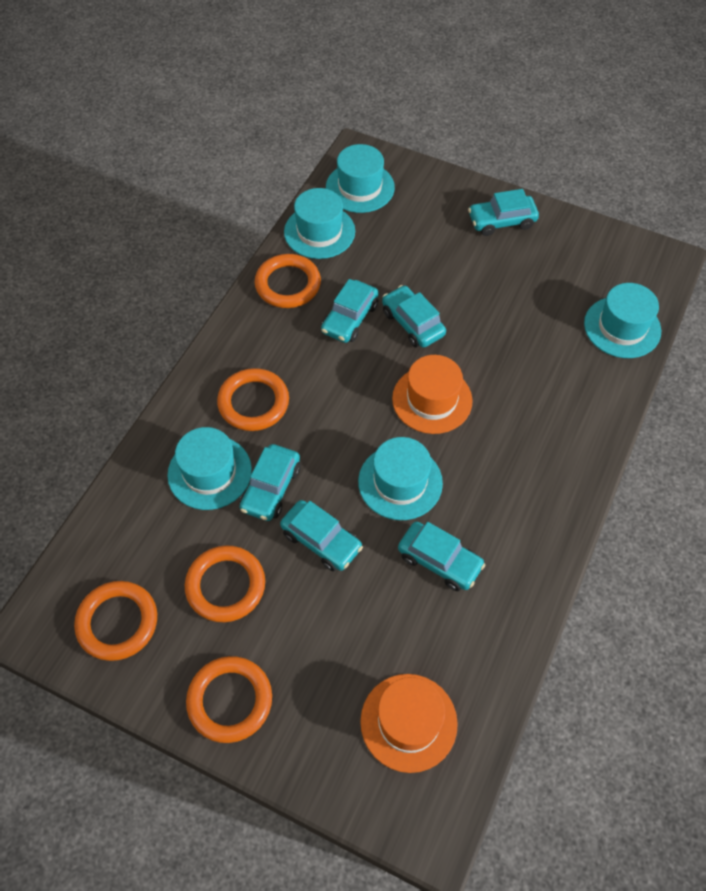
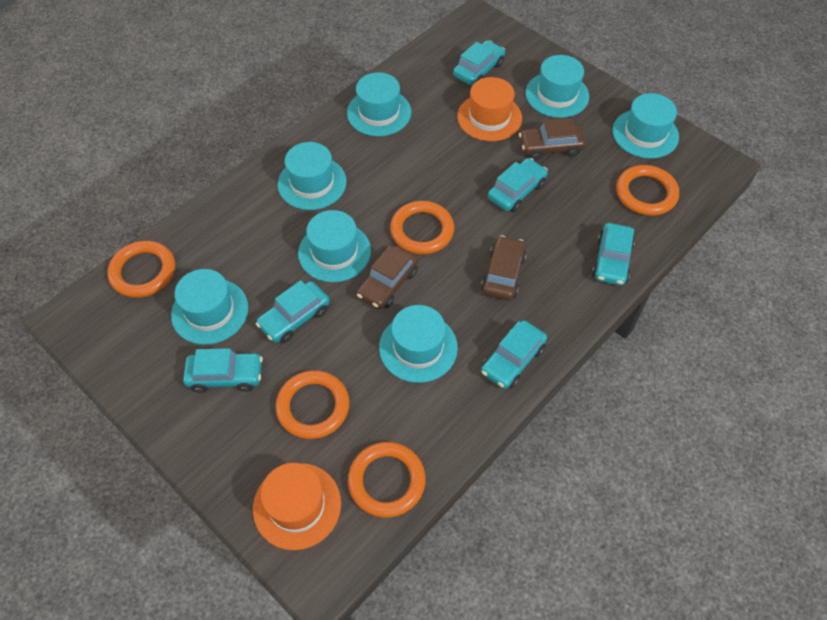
brown car: 0 -> 3
turquoise hat: 5 -> 7

